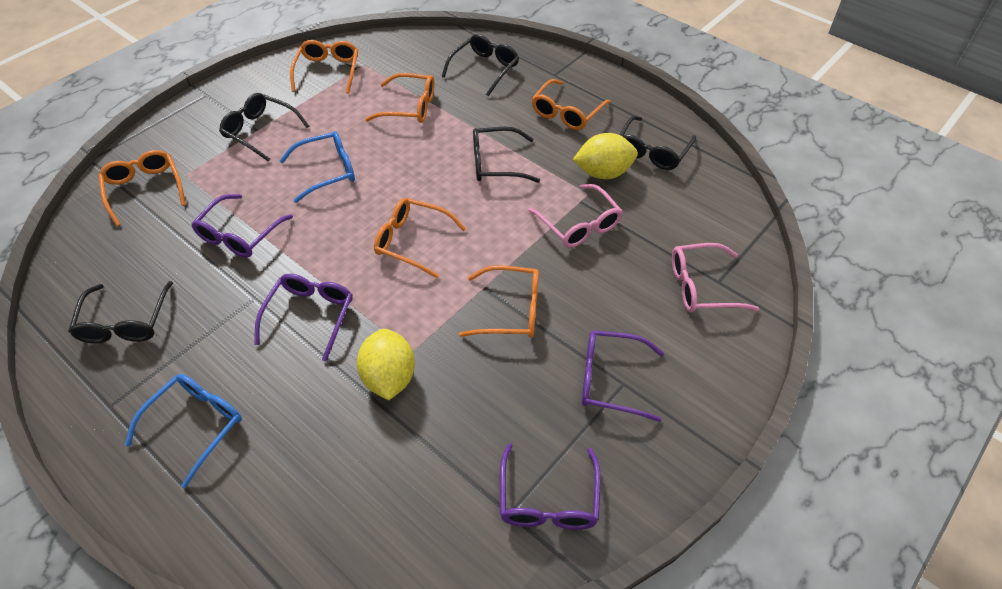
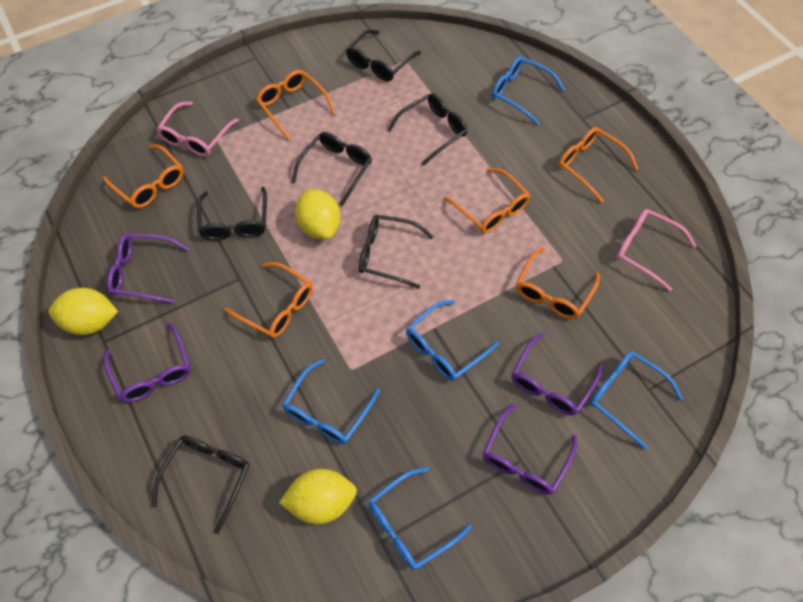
black glasses: 5 -> 6
blue glasses: 2 -> 5
yellow lemon: 2 -> 3

